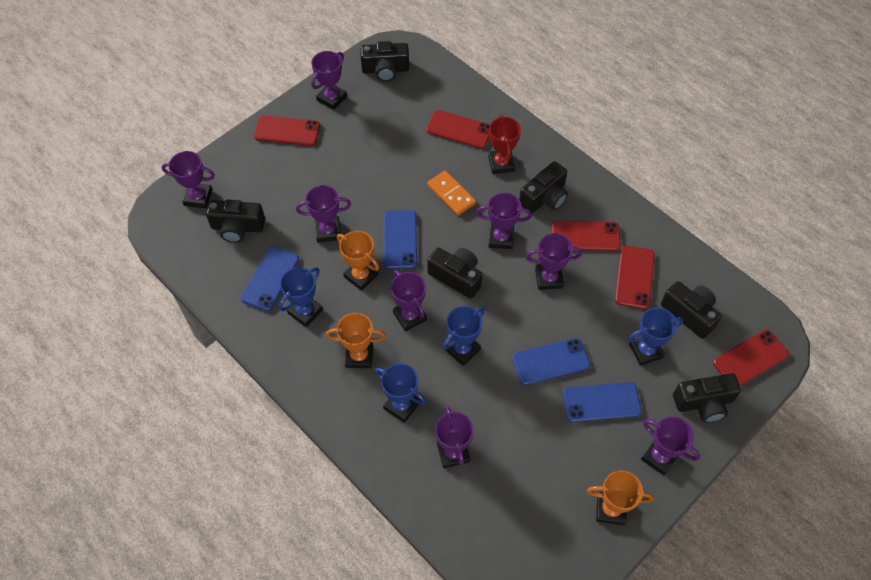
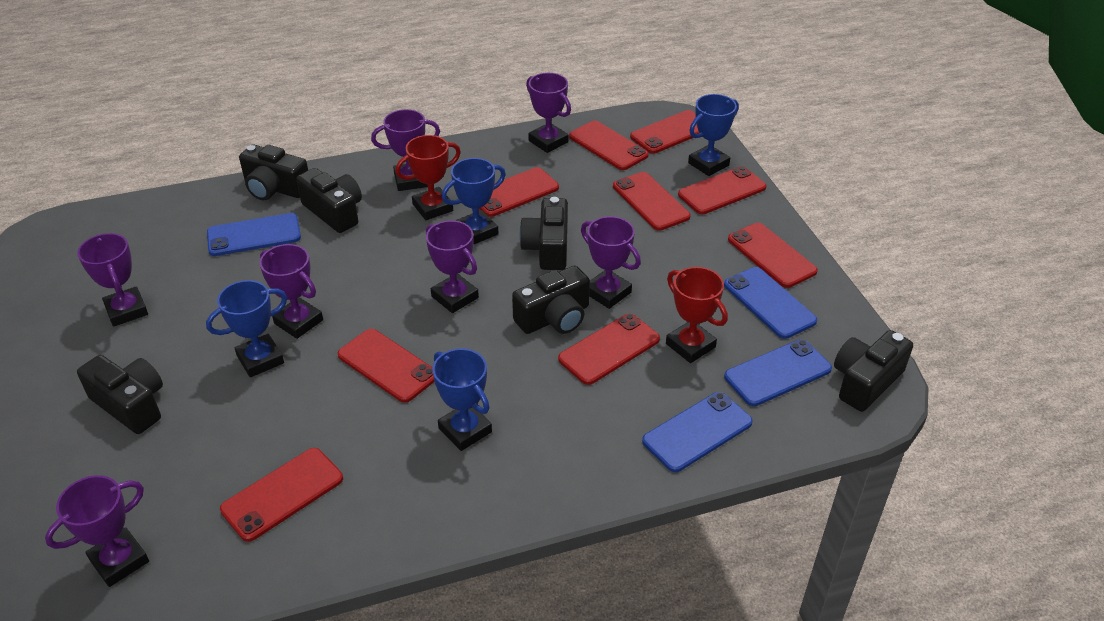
orange domino: 1 -> 0
orange trophy: 3 -> 0
purple trophy: 8 -> 7
red phone: 5 -> 9
red trophy: 1 -> 2

